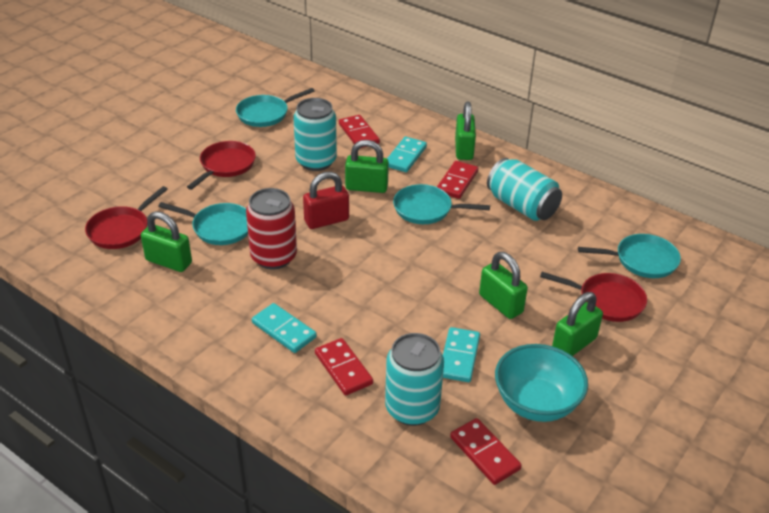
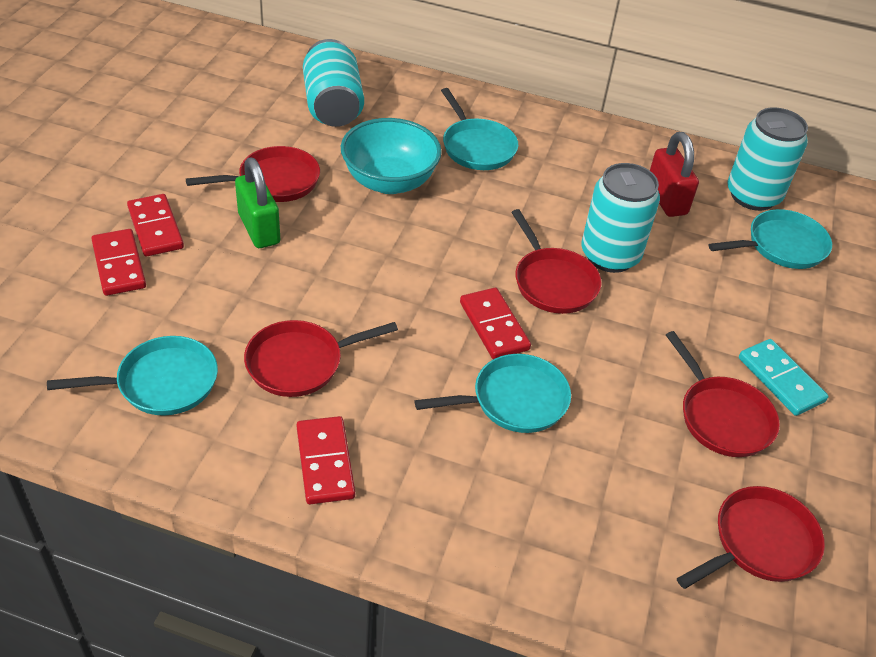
green padlock: 5 -> 1
red can: 1 -> 0
red pan: 3 -> 5
turquoise domino: 3 -> 1

